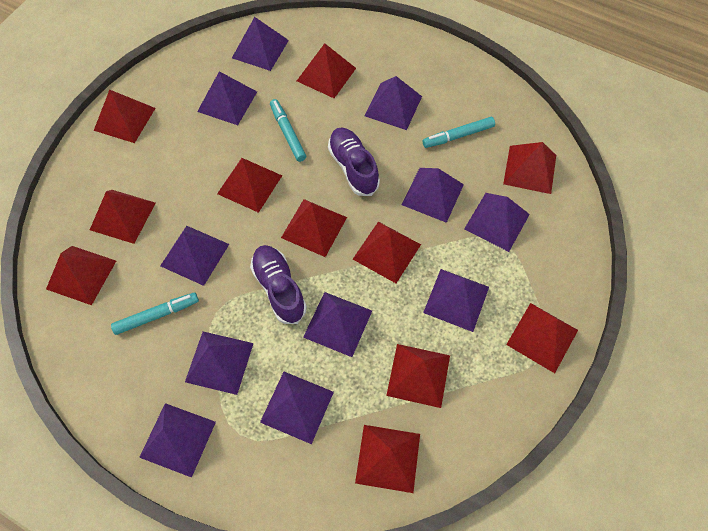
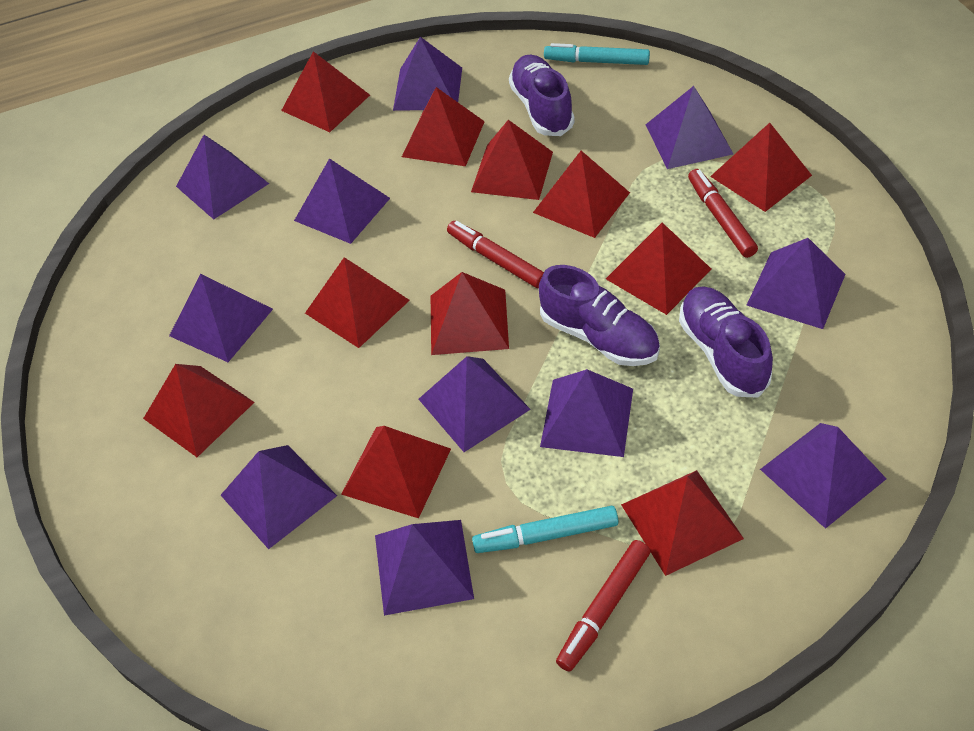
purple shoe: 2 -> 3
red marker: 0 -> 3
turquoise marker: 3 -> 2

